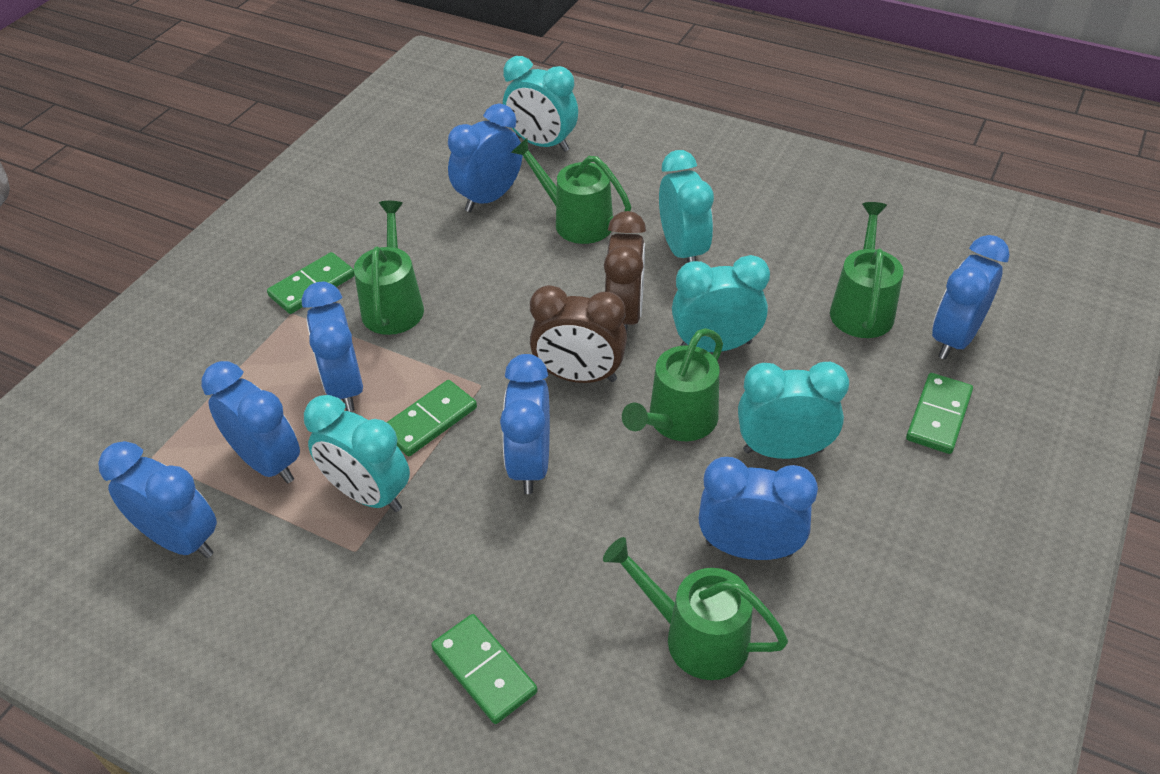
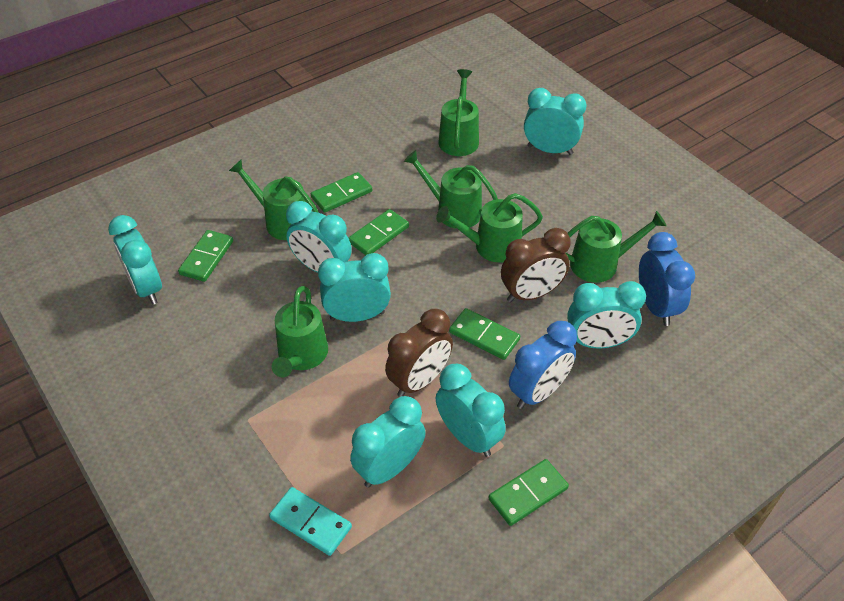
blue clock: 7 -> 2
green domino: 4 -> 5
green watering can: 5 -> 6
turquoise clock: 5 -> 7
turquoise domino: 0 -> 1

